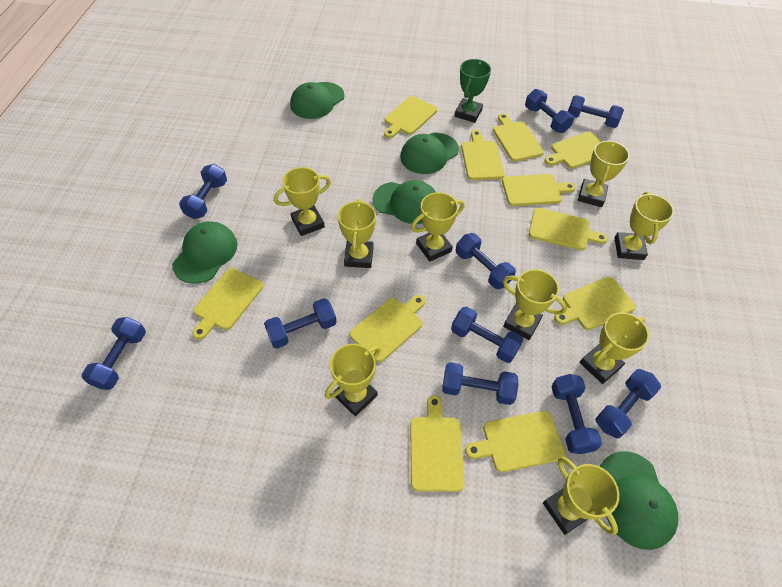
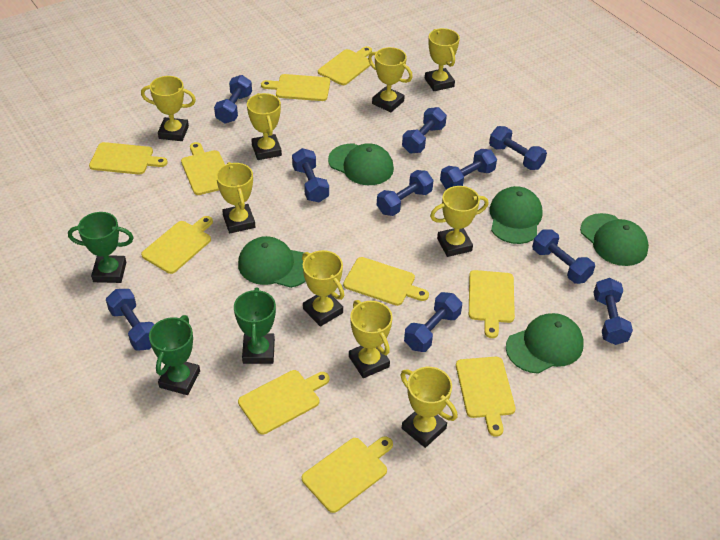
green trophy: 1 -> 3
yellow cutting board: 11 -> 10

